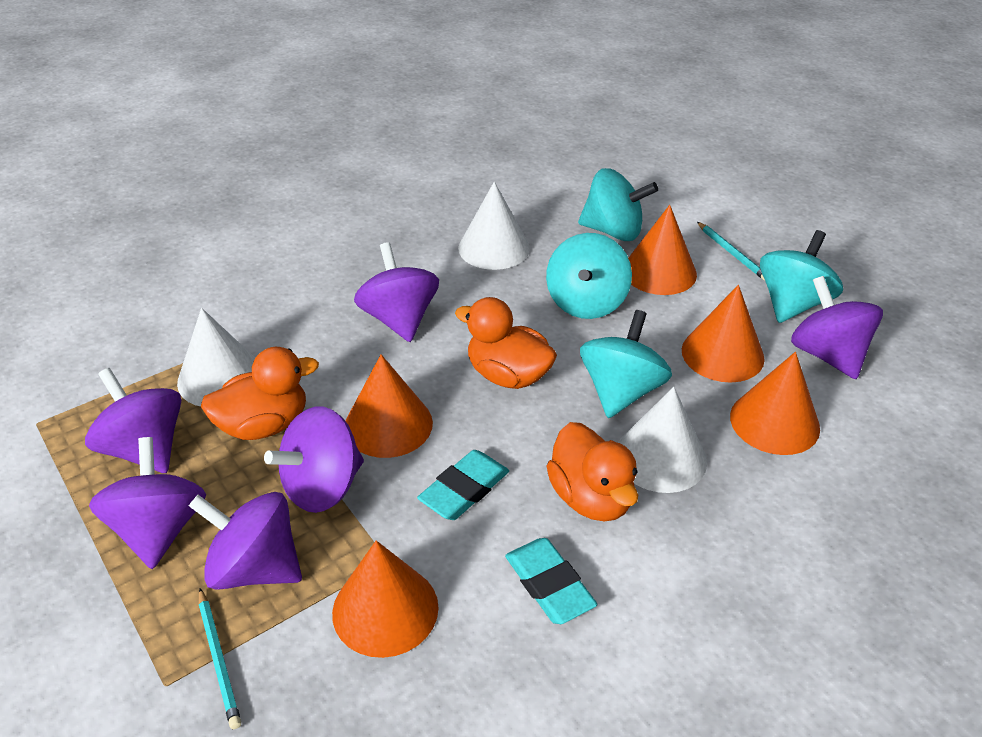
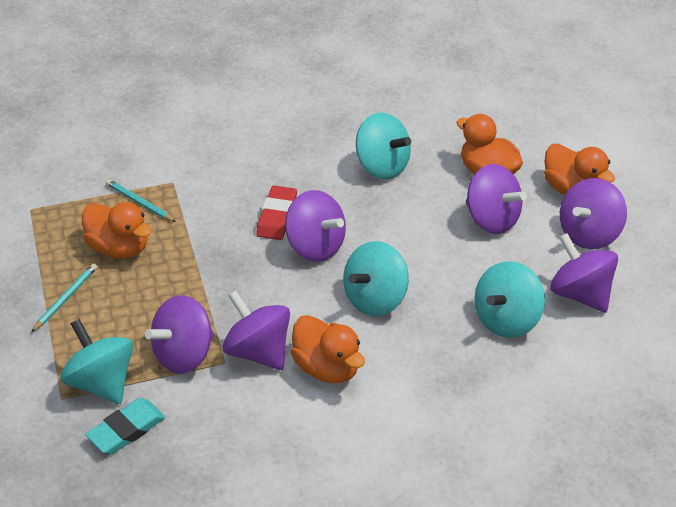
orange cone: 5 -> 0
orange duck: 3 -> 4
red eraser: 0 -> 1
turquoise eraser: 2 -> 1
white cone: 3 -> 0

